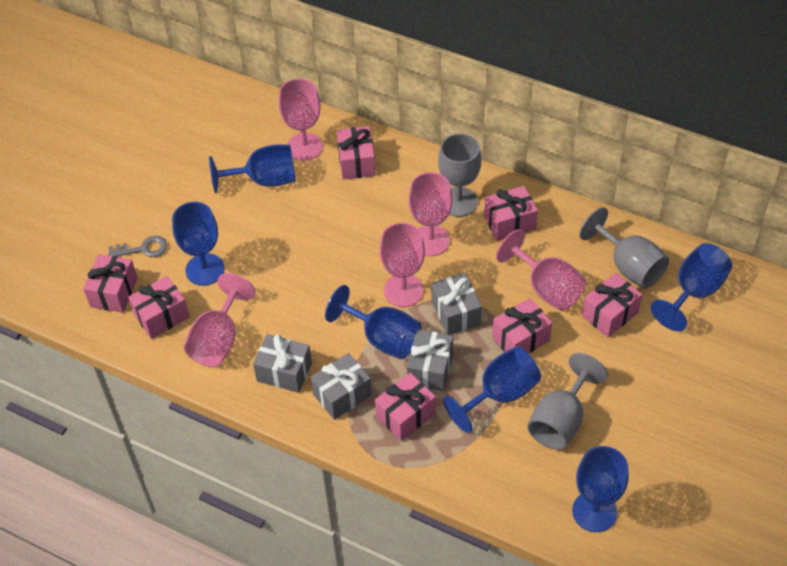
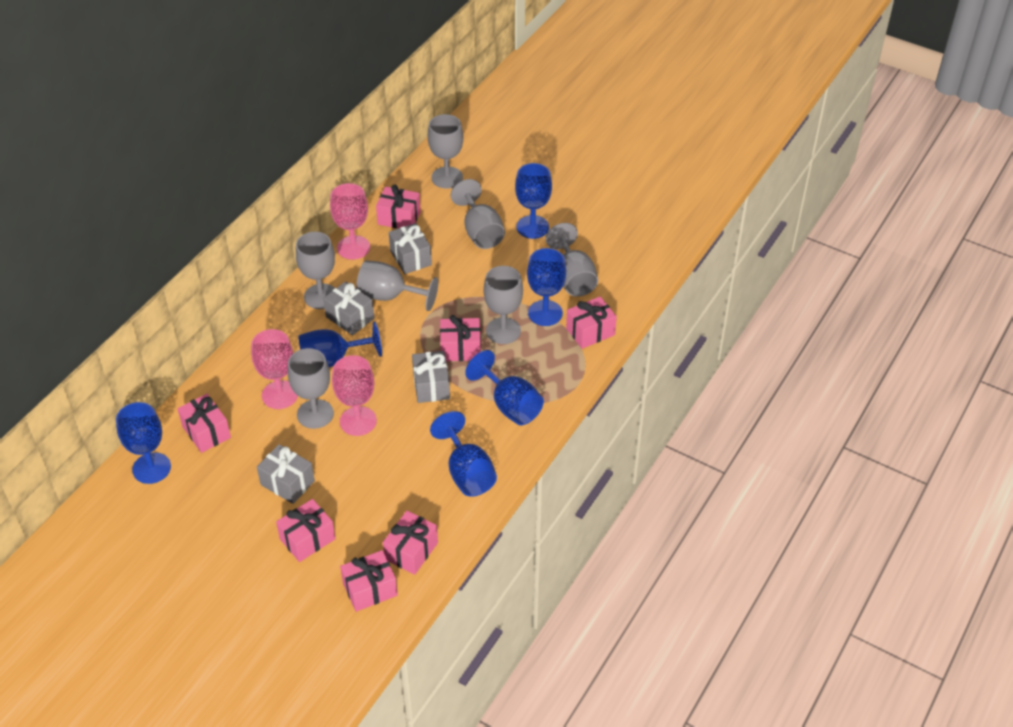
grey goblet: 3 -> 7
grey key: 1 -> 0
pink goblet: 5 -> 3

